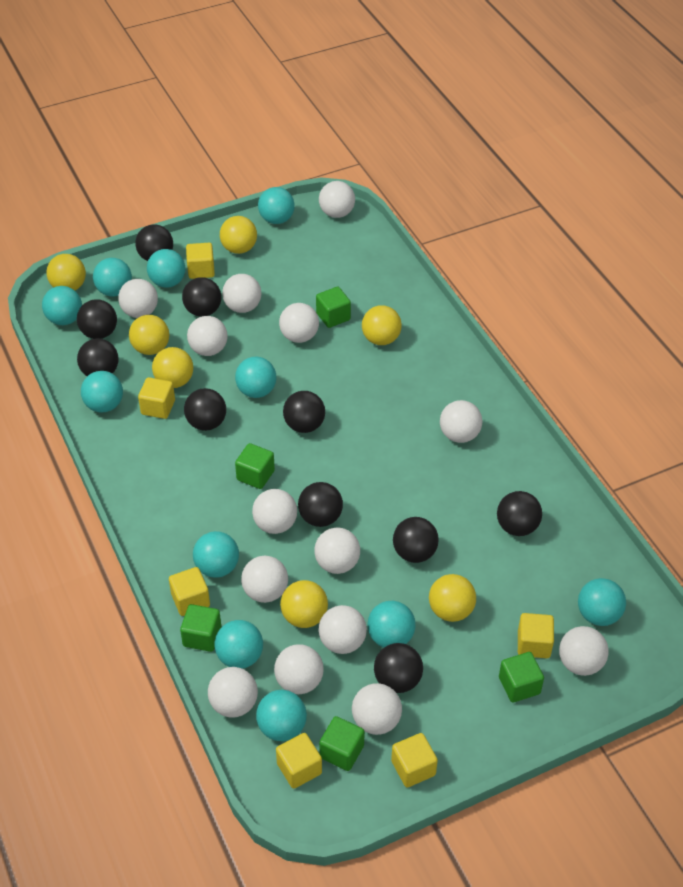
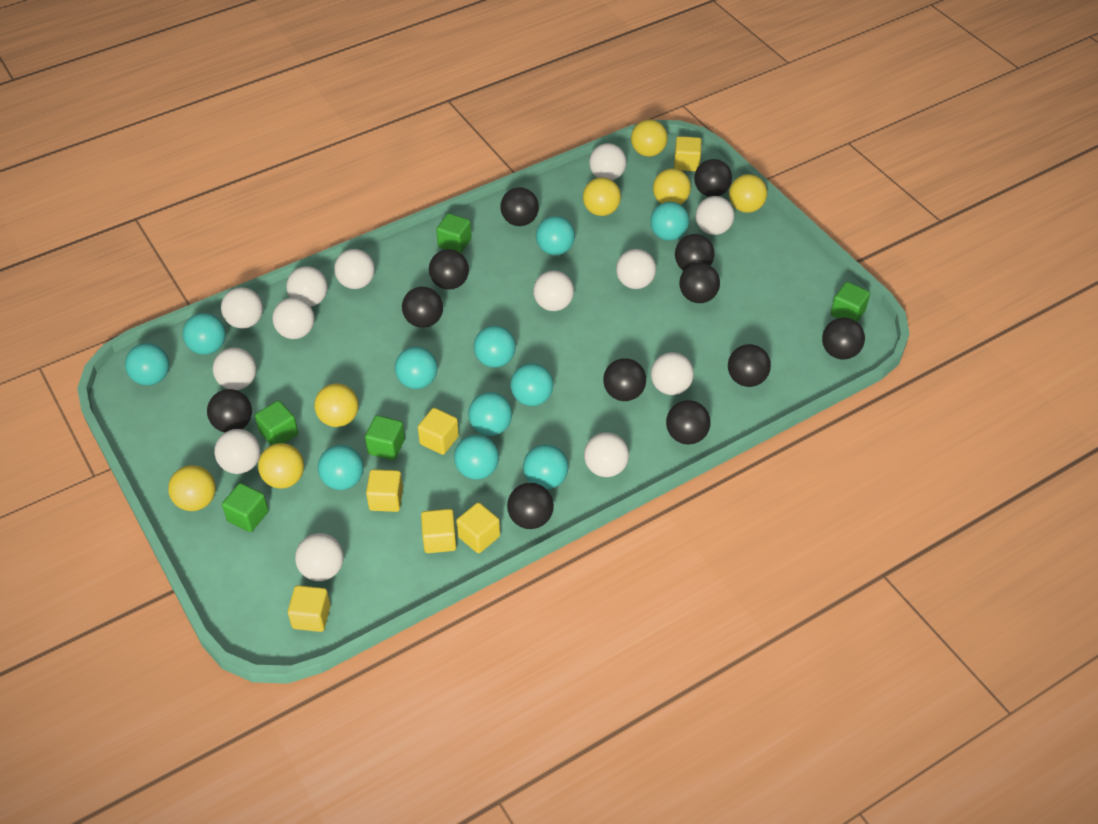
black ball: 10 -> 12
white ball: 14 -> 13

